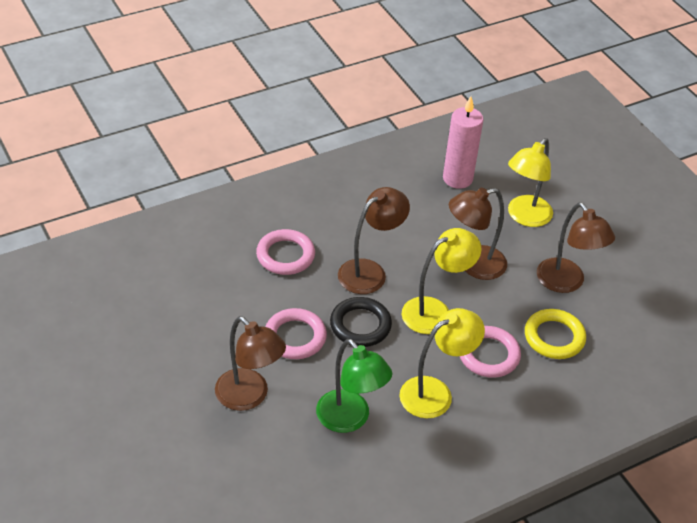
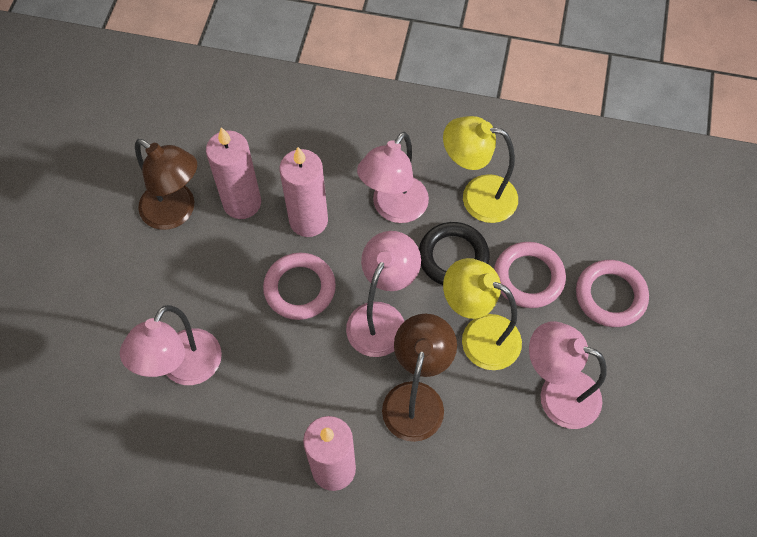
brown lamp: 4 -> 2
green lamp: 1 -> 0
pink candle: 1 -> 3
pink lamp: 0 -> 4
yellow lamp: 3 -> 2
yellow ring: 1 -> 0

